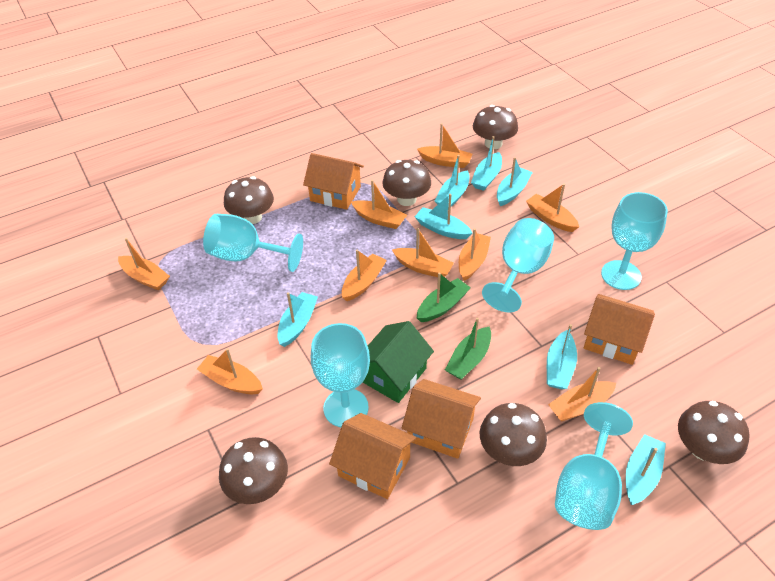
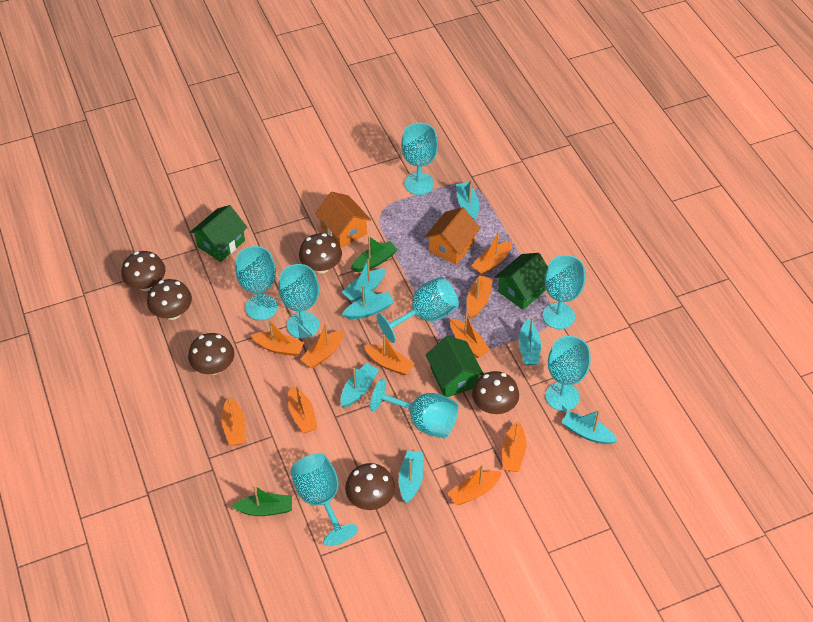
green house: 1 -> 3
orange boat: 9 -> 10
orange house: 4 -> 2
turquoise goblet: 5 -> 8

